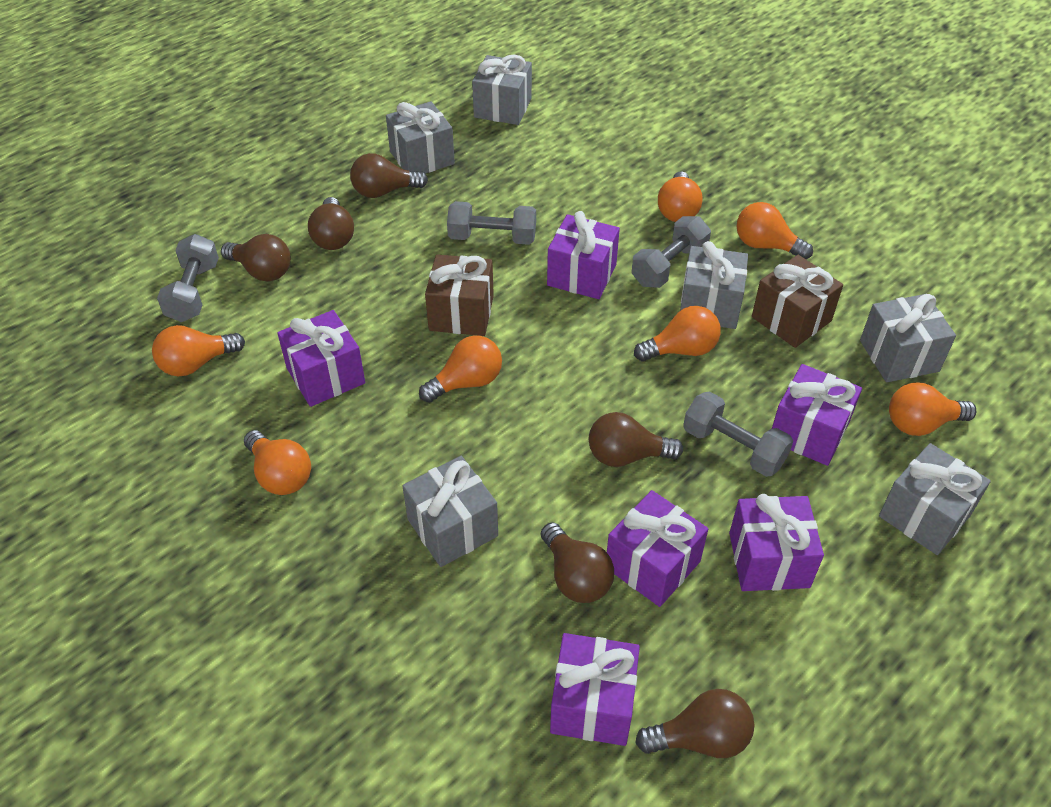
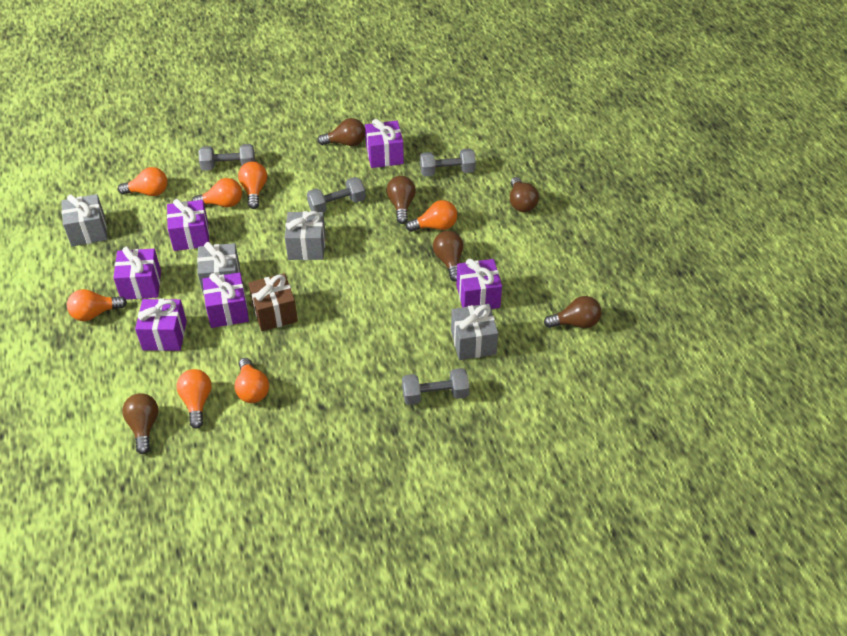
brown gift: 2 -> 1
grey gift: 6 -> 4

